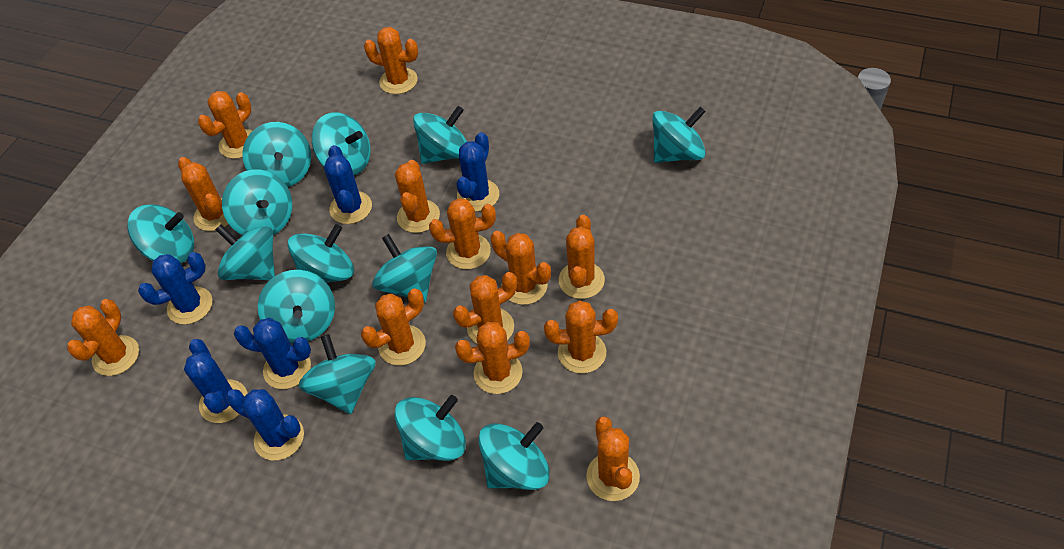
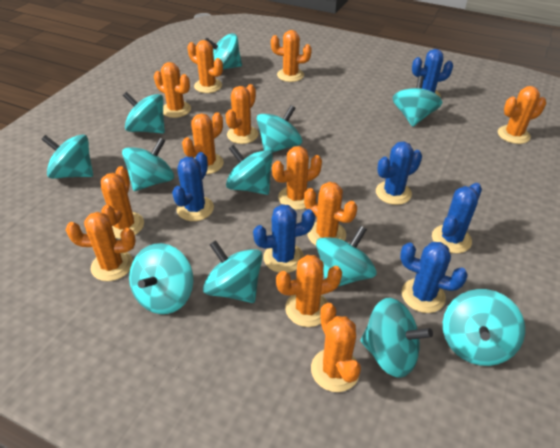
orange cactus: 13 -> 12
turquoise spinning top: 13 -> 12

